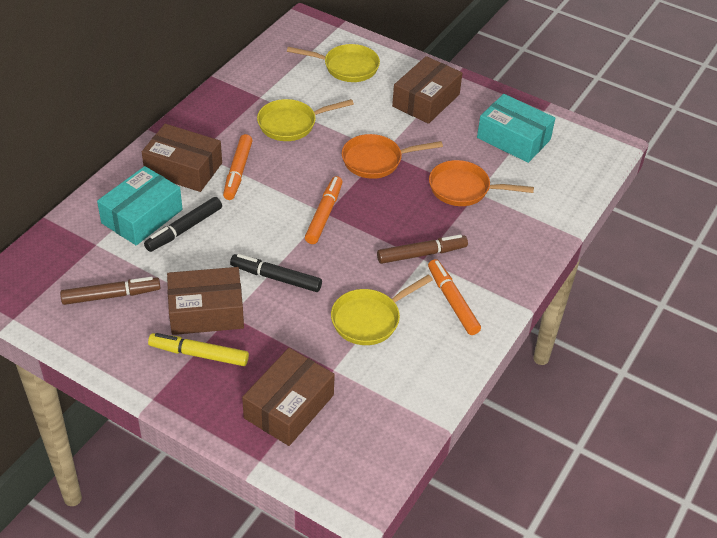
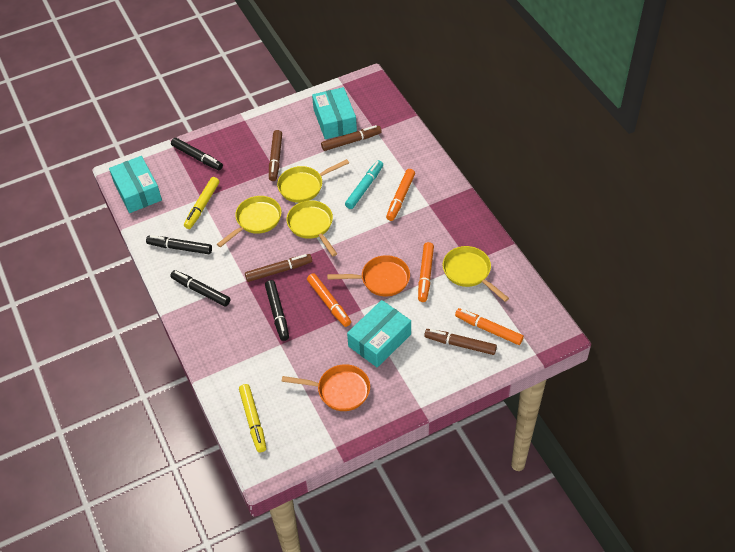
black marker: 2 -> 4
brown box: 4 -> 0
brown marker: 2 -> 4
orange marker: 3 -> 4
turquoise box: 2 -> 3
turquoise marker: 0 -> 1
yellow marker: 1 -> 2
yellow pan: 3 -> 4

